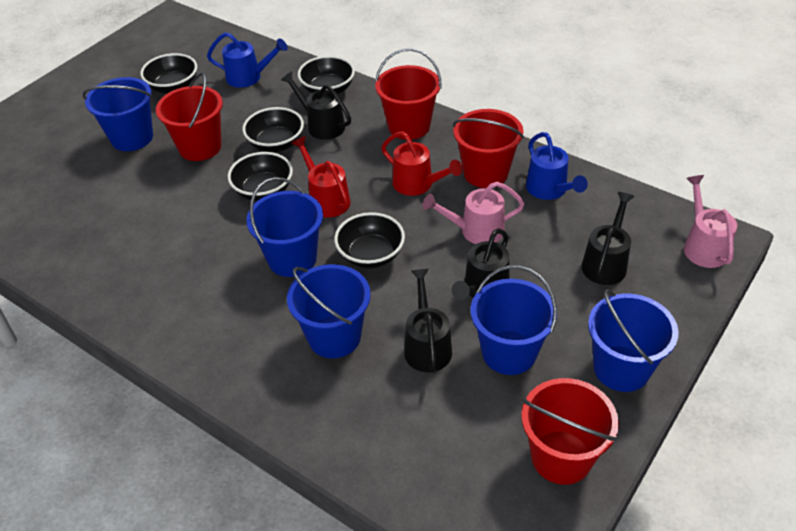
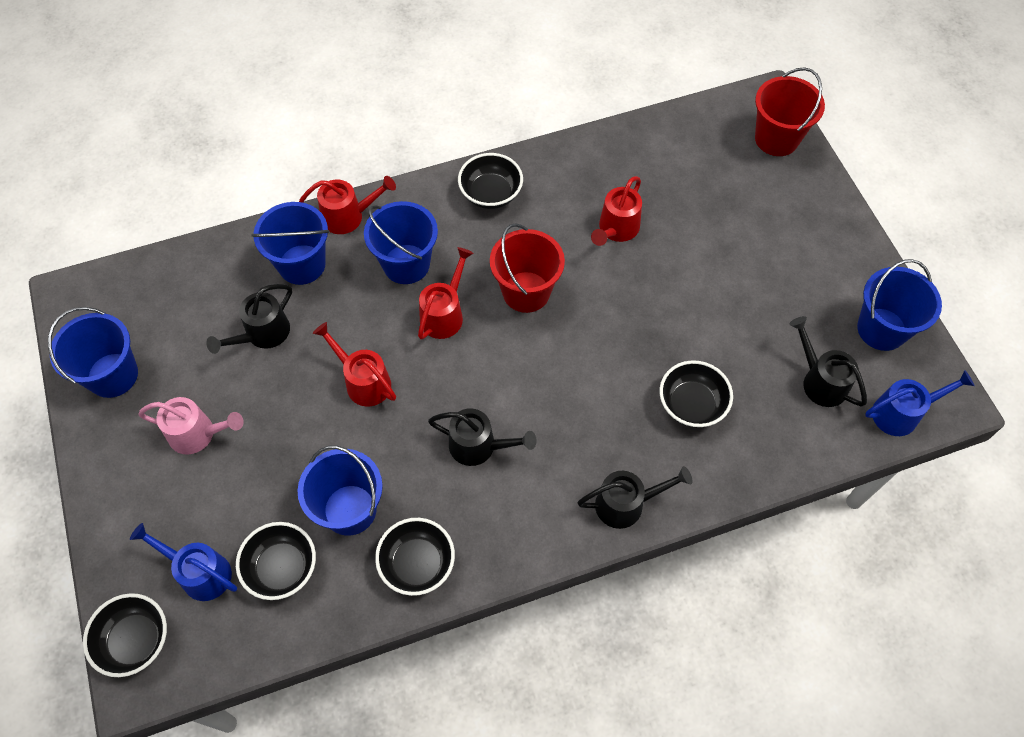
pink watering can: 2 -> 1
red bucket: 4 -> 2
red watering can: 2 -> 4

